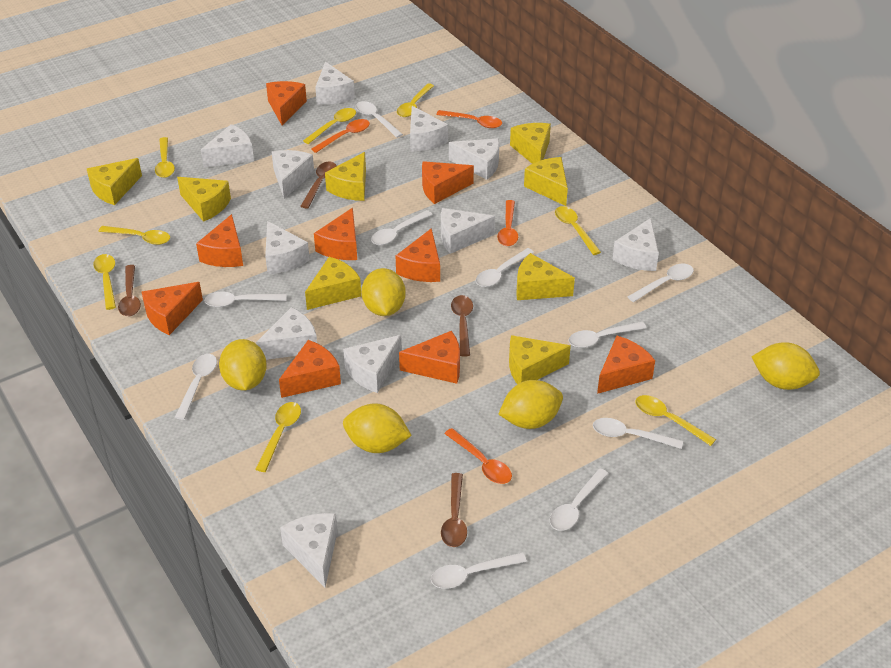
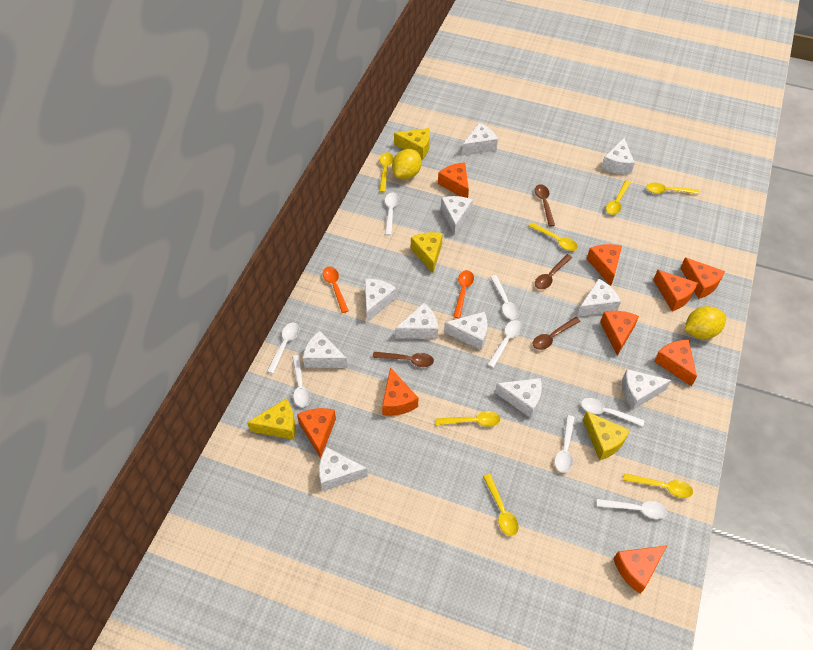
orange spoon: 4 -> 2
white spoon: 10 -> 8
yellow cheese: 8 -> 4
yellow lemon: 5 -> 2
yellow spoon: 8 -> 7

